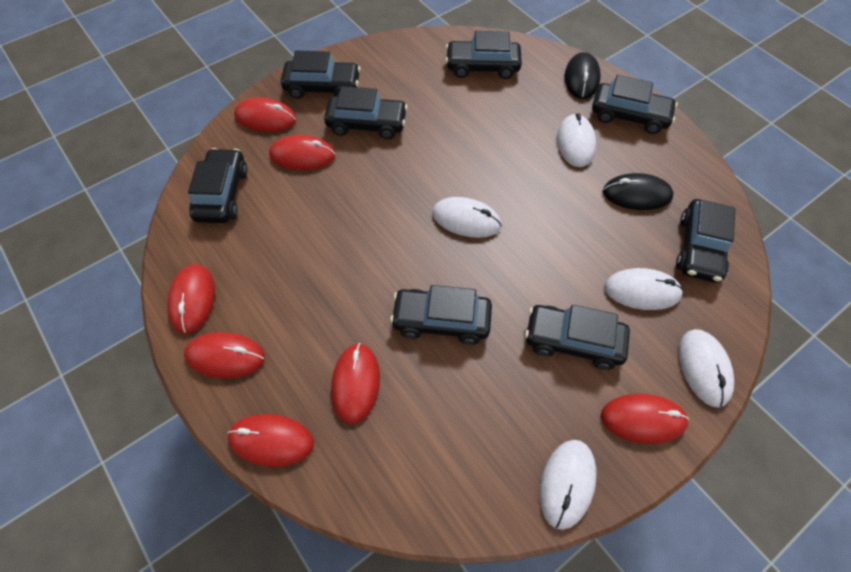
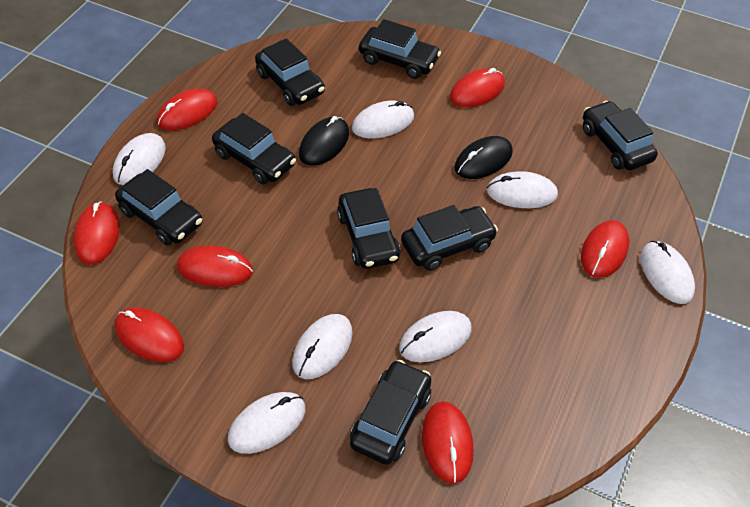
white mouse: 5 -> 7

